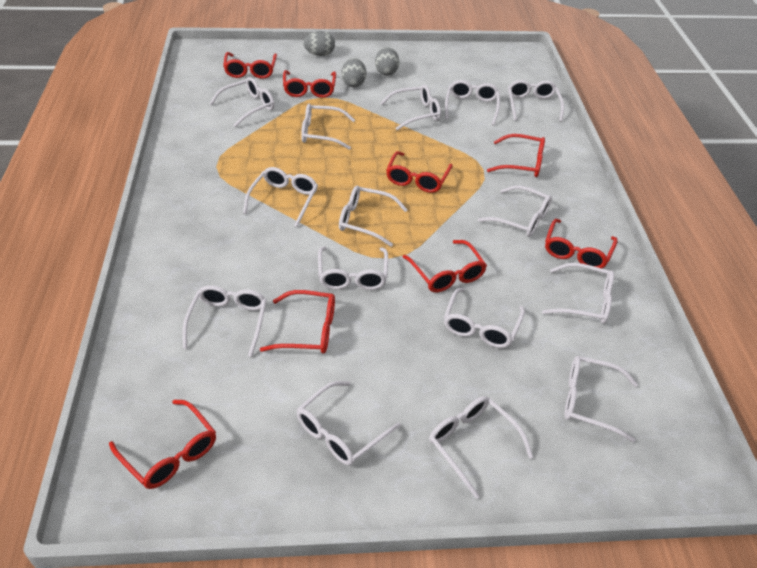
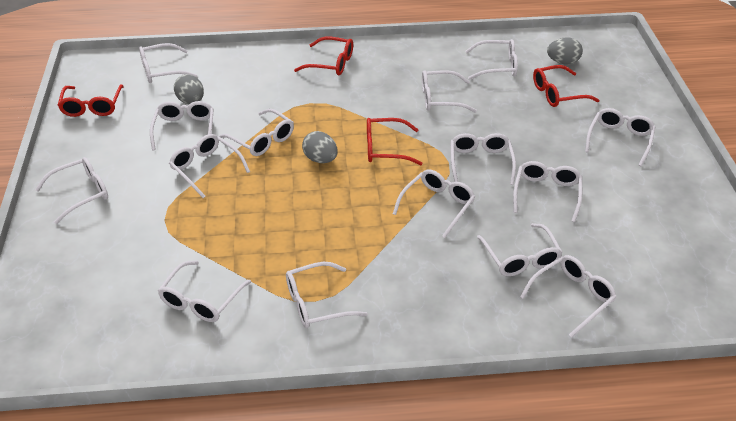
red glasses: 8 -> 4

